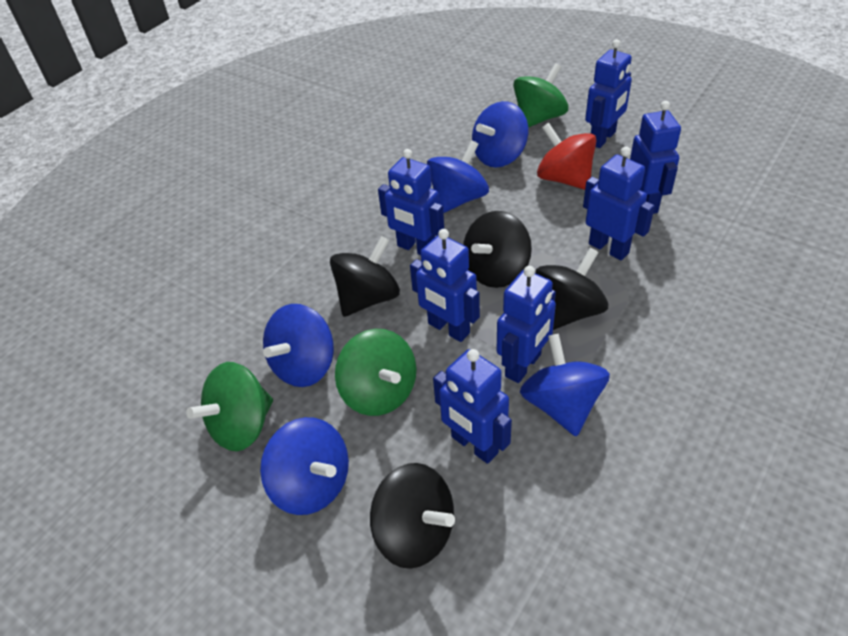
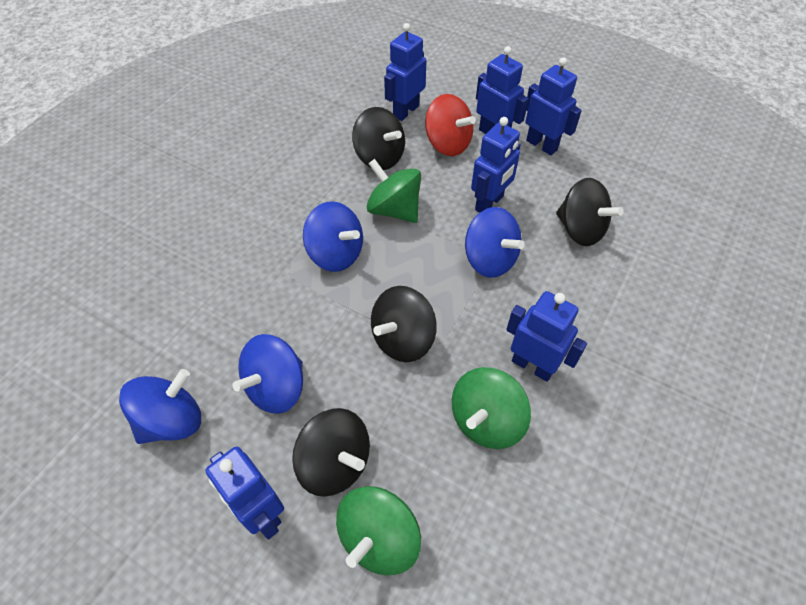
blue robot: 7 -> 6
blue spinning top: 5 -> 4

